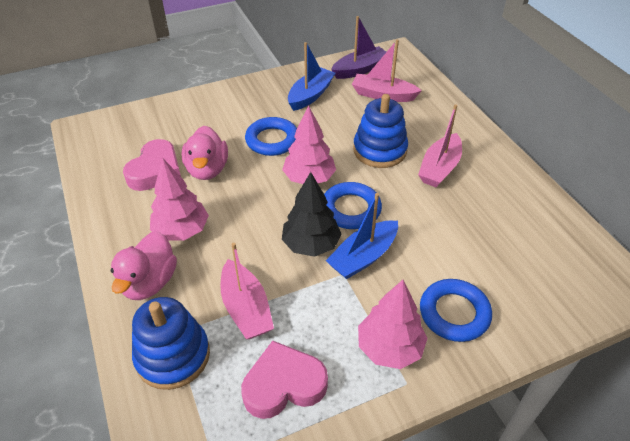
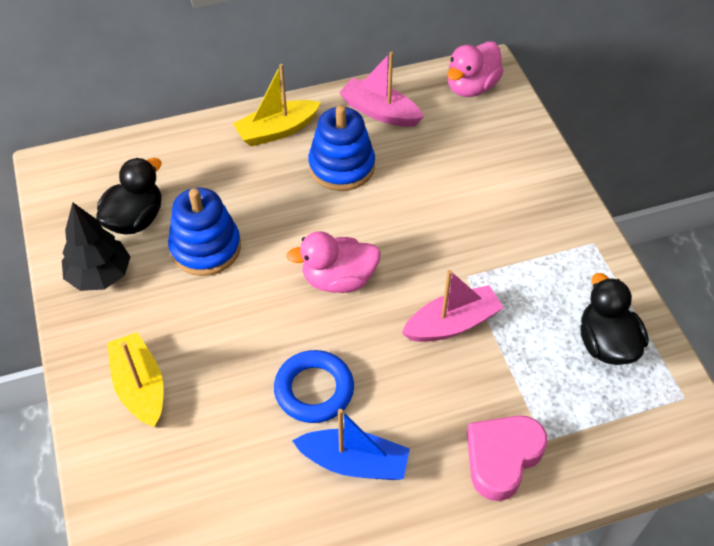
black duck: 0 -> 2
blue boat: 2 -> 1
blue ring: 3 -> 1
pink boat: 3 -> 2
pink heart: 2 -> 1
pink tree: 3 -> 0
purple boat: 1 -> 0
yellow boat: 0 -> 2

